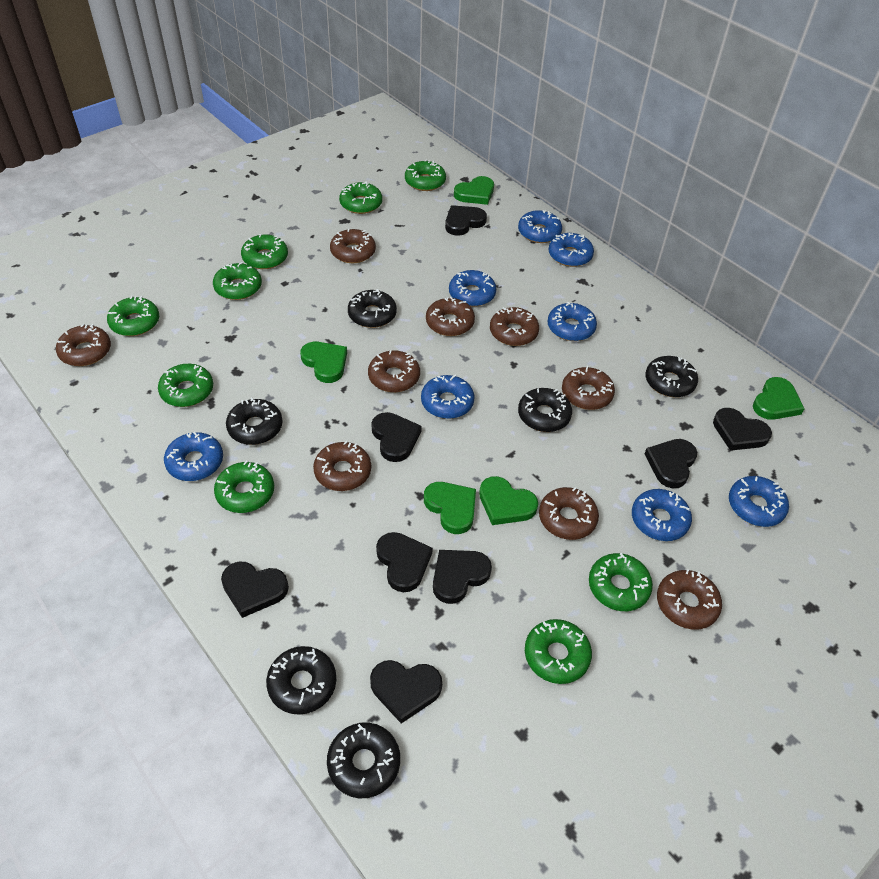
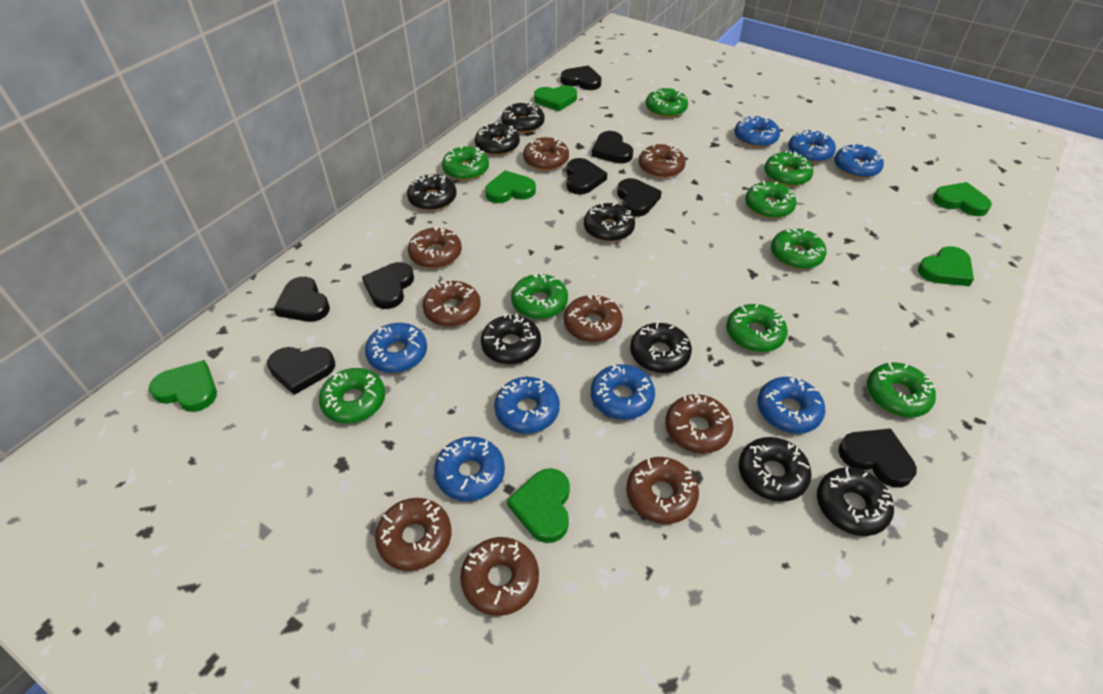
black donut: 6 -> 8
green heart: 5 -> 6

